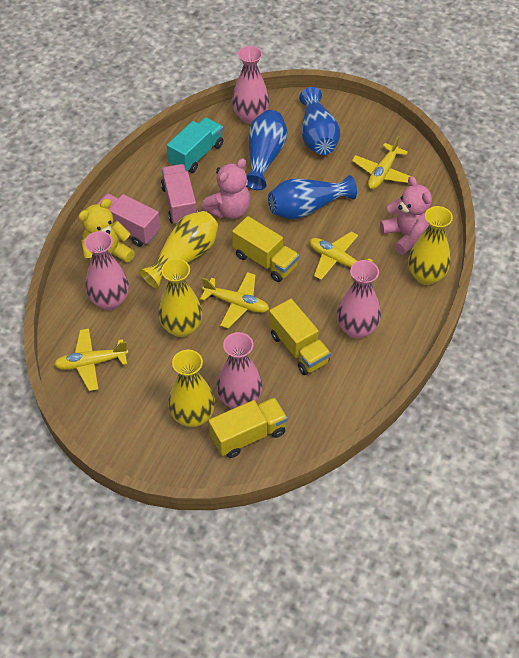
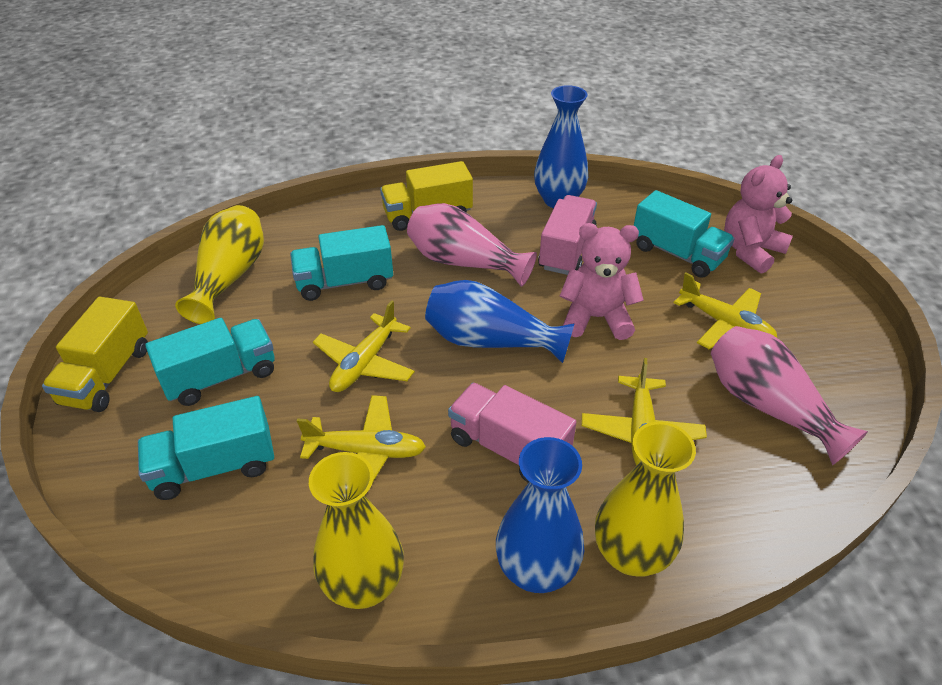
pink vase: 4 -> 2
turquoise truck: 1 -> 4
yellow teddy bear: 1 -> 0
yellow truck: 3 -> 2
yellow vase: 4 -> 3

